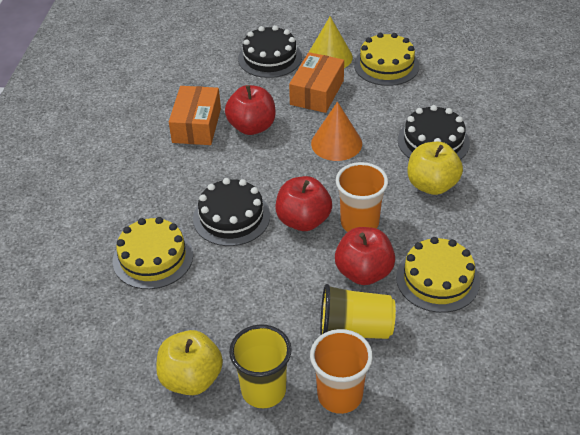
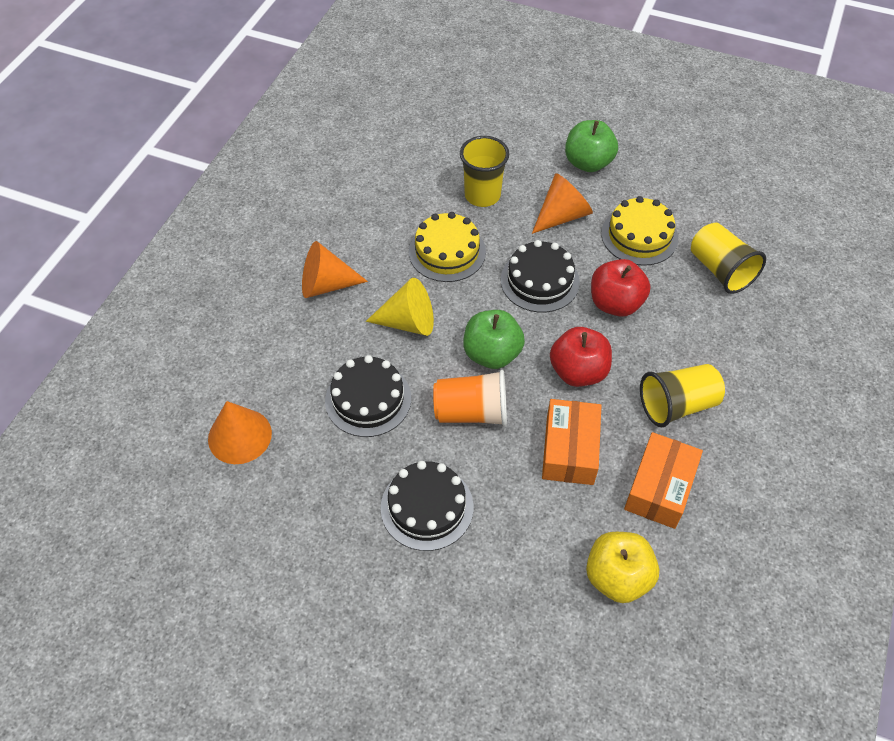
green apple: 0 -> 2
orange cone: 1 -> 3
orange cup: 2 -> 1
red apple: 3 -> 2
yellow apple: 2 -> 1
yellow cake: 3 -> 2
yellow cup: 2 -> 3

